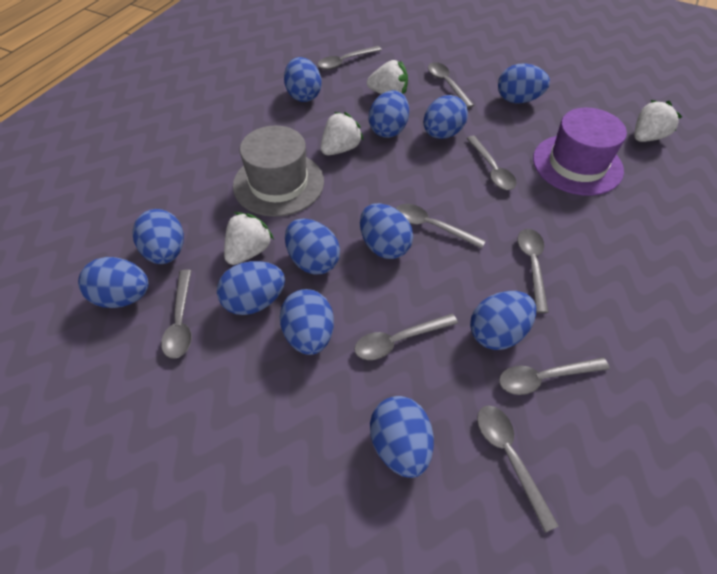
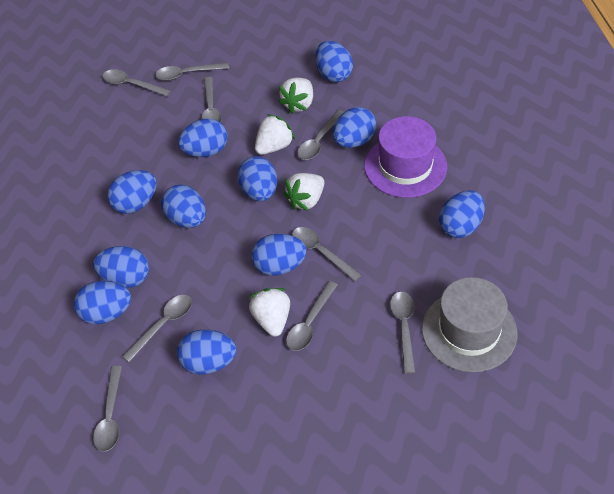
blue egg: 12 -> 11

